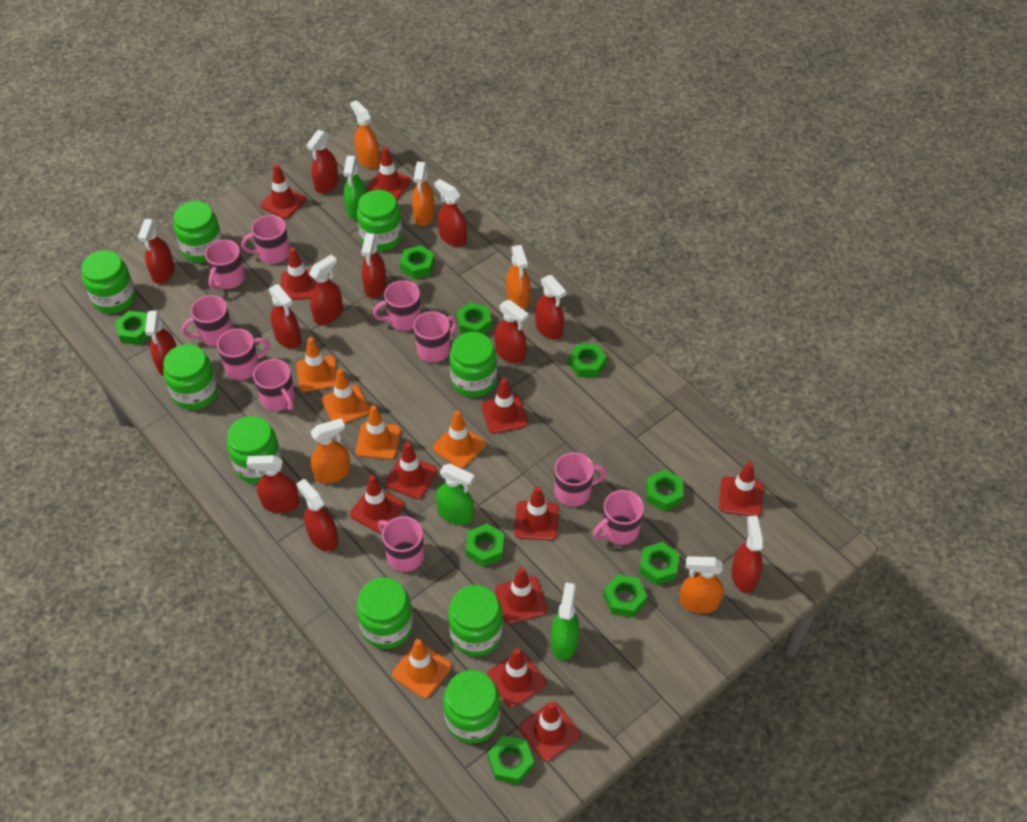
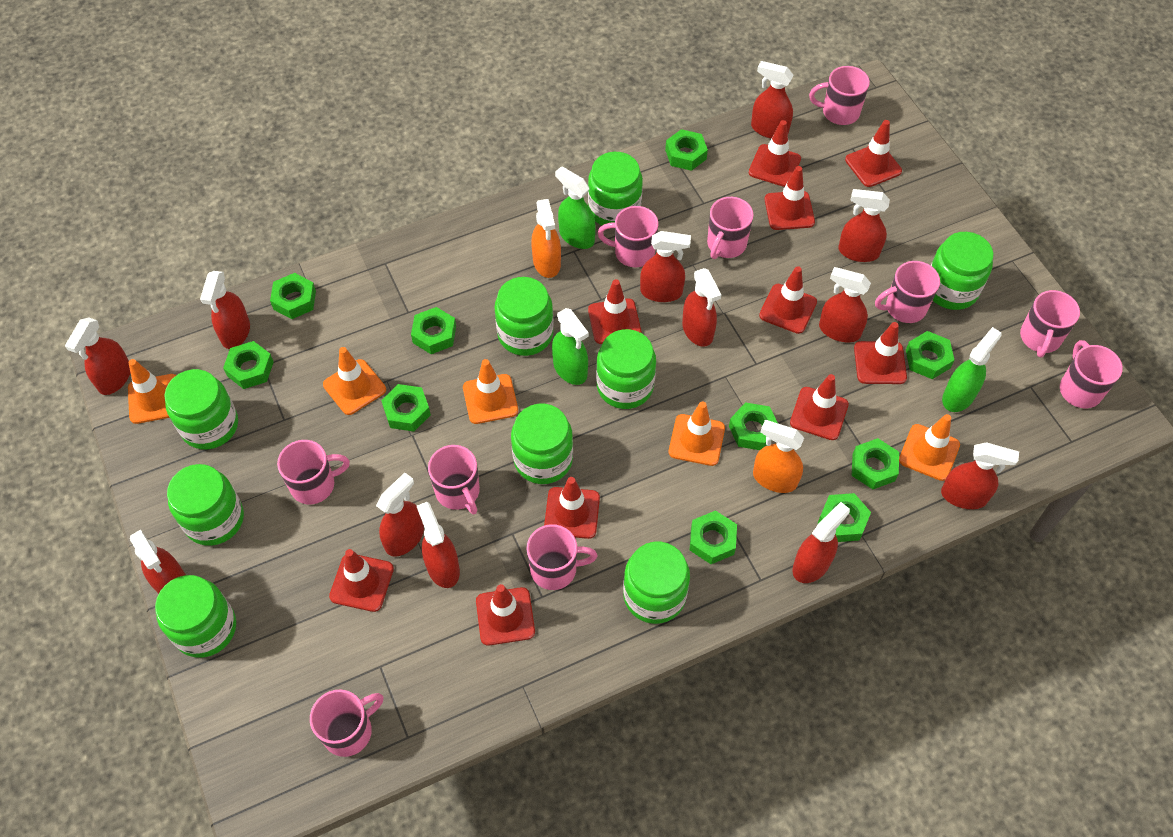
green nut: 9 -> 10
orange spray bottle: 5 -> 2
red traffic cone: 11 -> 10

